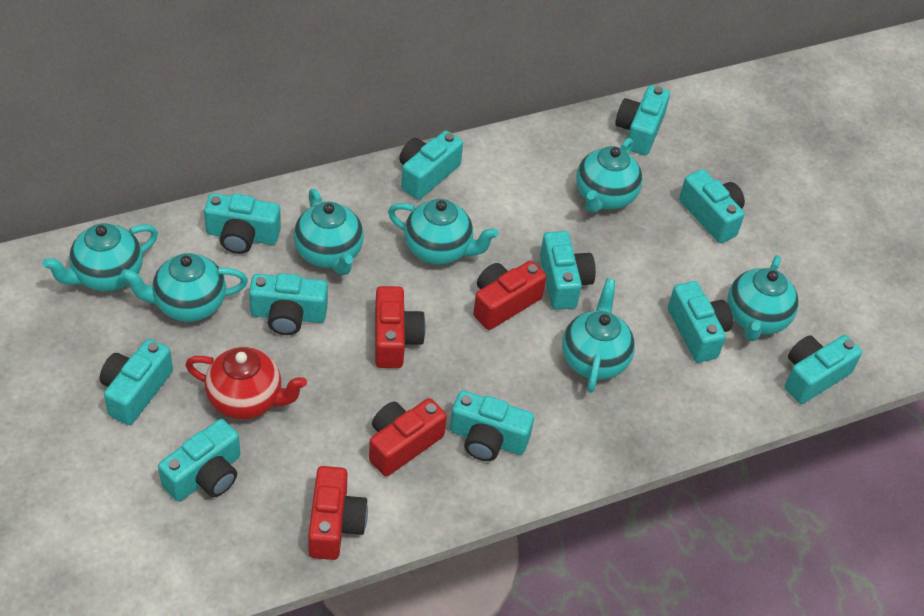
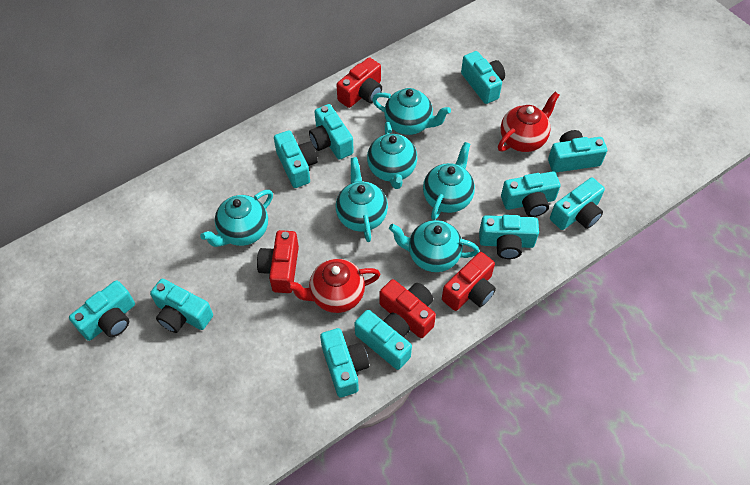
red teapot: 1 -> 2
turquoise teapot: 7 -> 6

